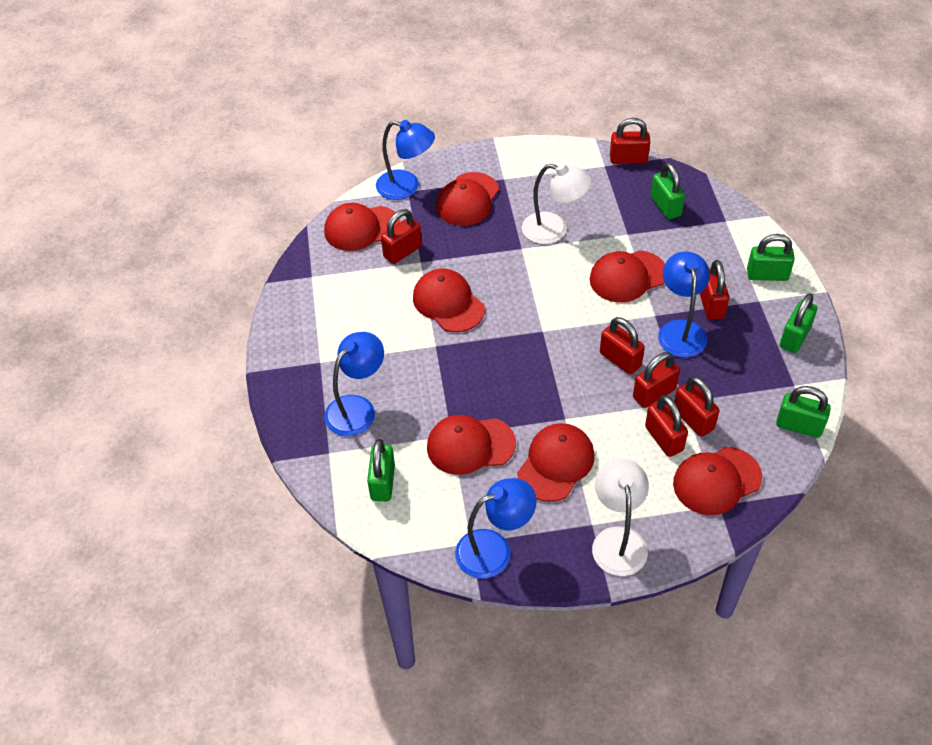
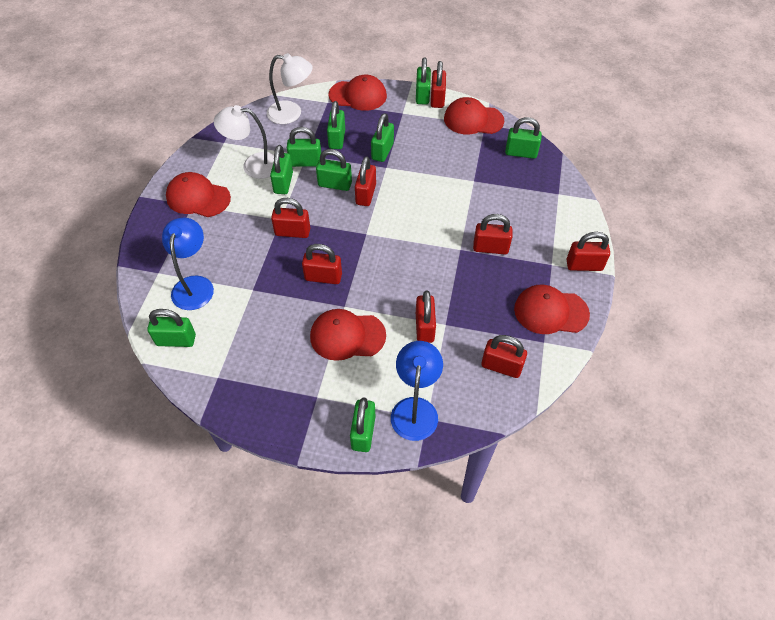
blue lamp: 4 -> 2
green padlock: 5 -> 9
red cap: 7 -> 5
red padlock: 7 -> 8

